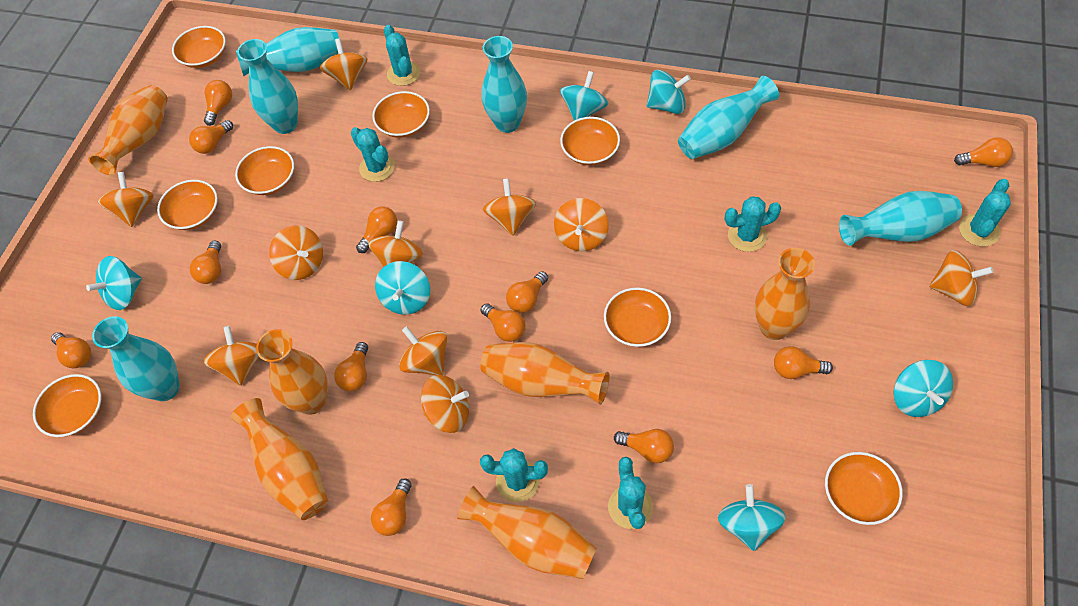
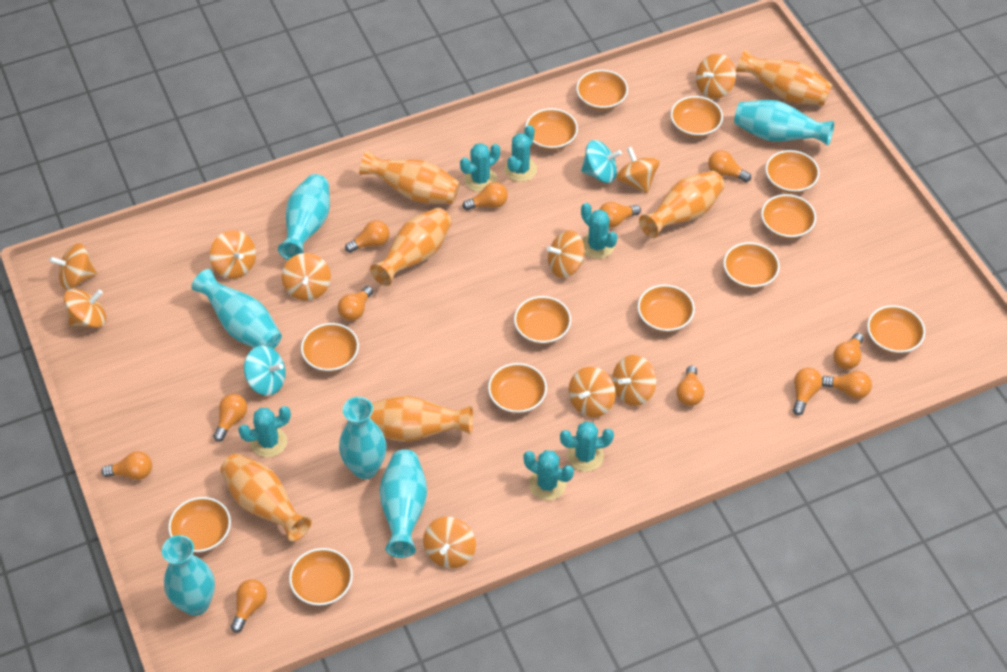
orange bowl: 8 -> 13
turquoise spinning top: 6 -> 2

